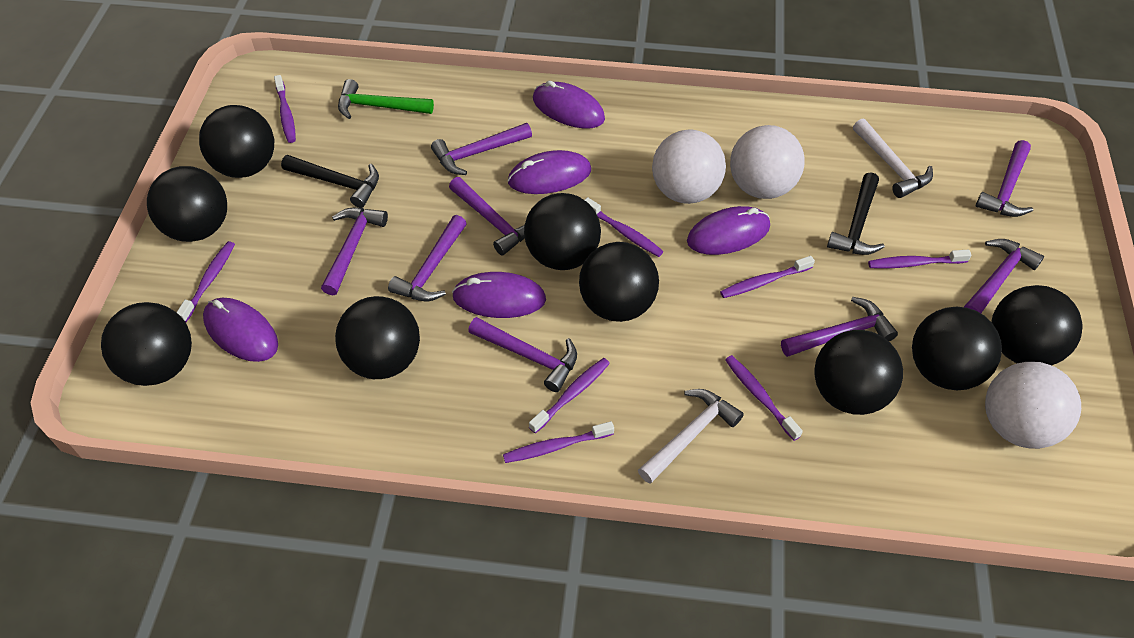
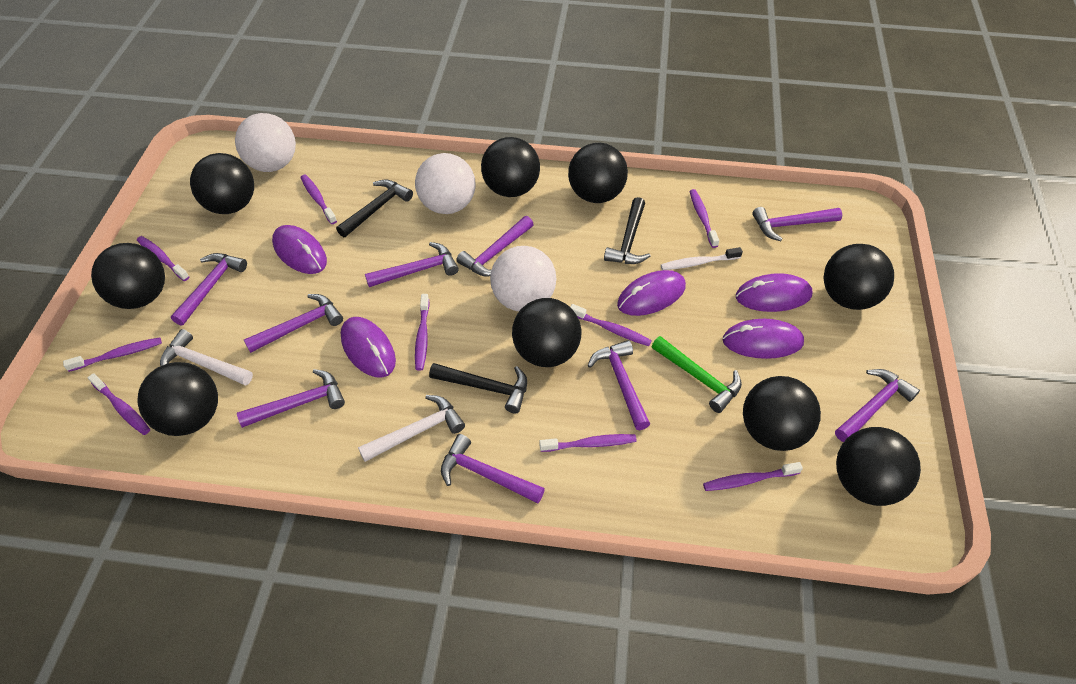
black hammer: 2 -> 3
purple hammer: 8 -> 9
purple toothbrush: 8 -> 9
white toothbrush: 0 -> 1

